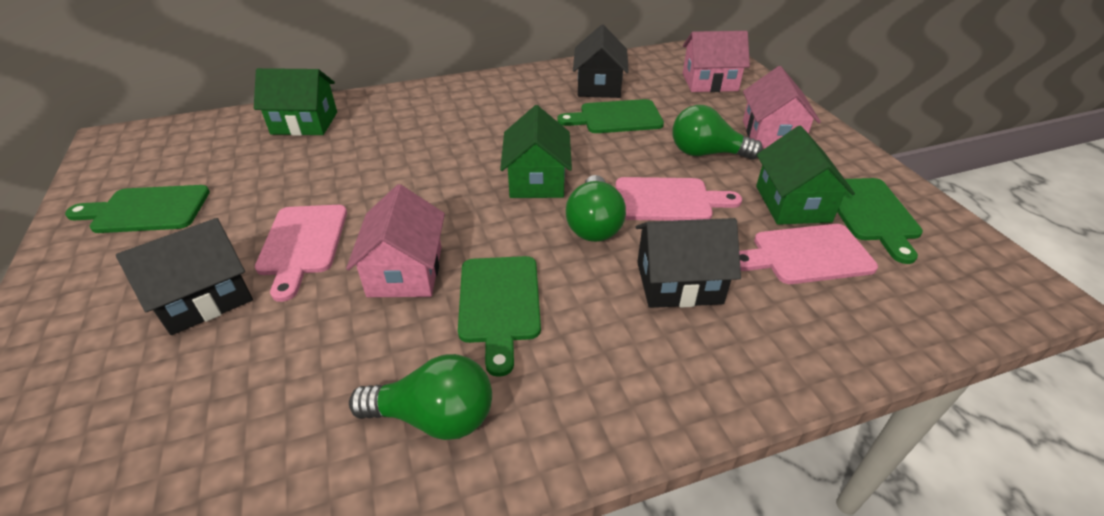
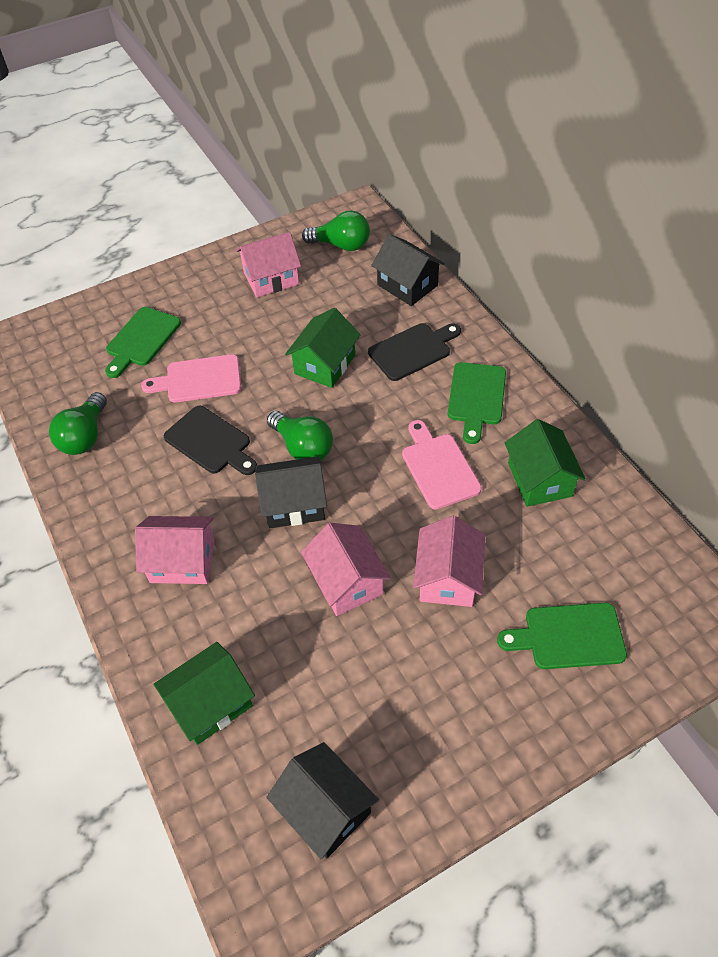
black cutting board: 0 -> 2
green cutting board: 4 -> 3
pink cutting board: 3 -> 2
pink house: 3 -> 4

